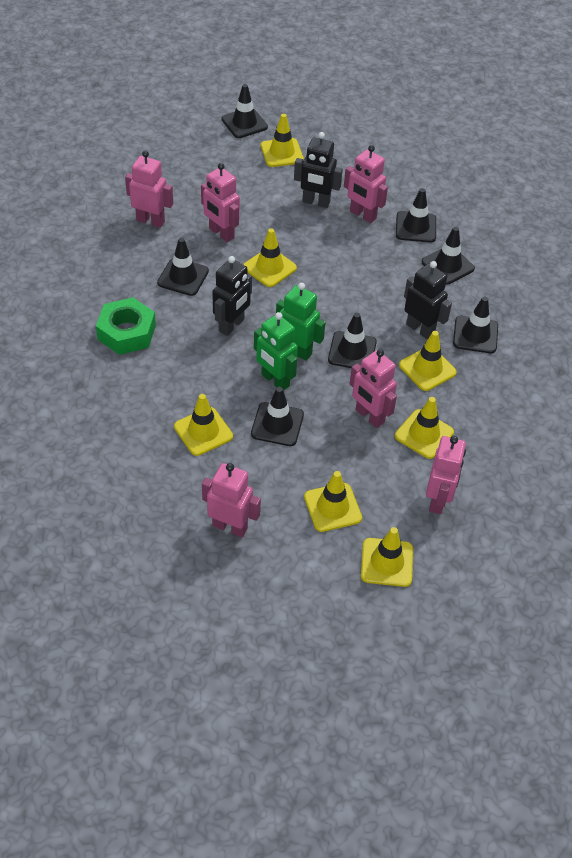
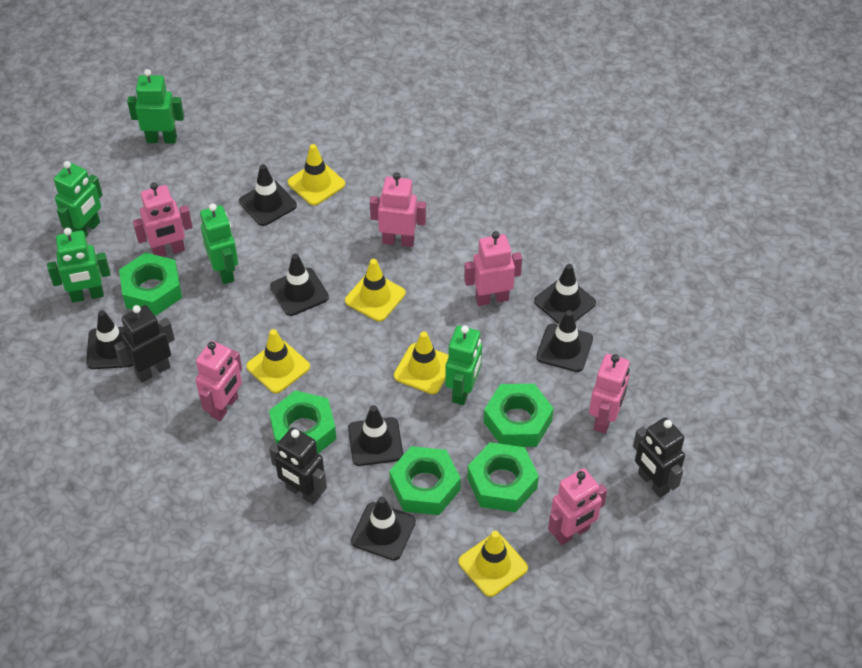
green nut: 1 -> 5
green robot: 2 -> 5
yellow traffic cone: 7 -> 5

